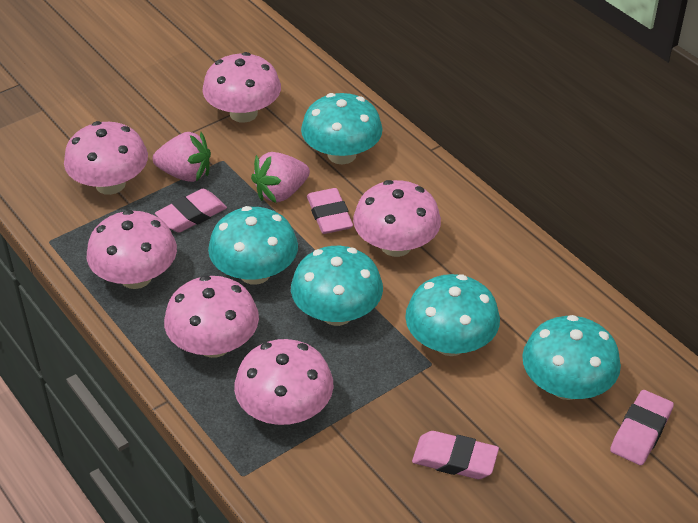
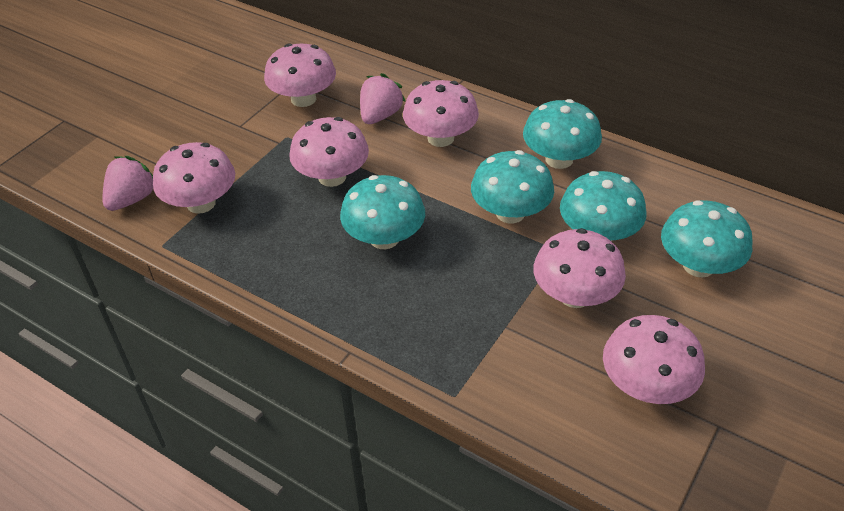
pink eraser: 4 -> 0

